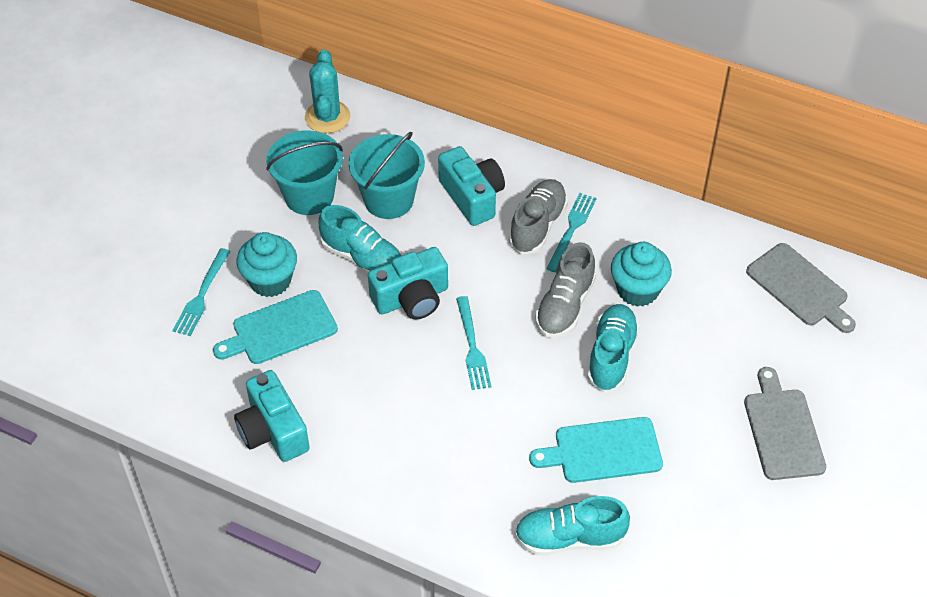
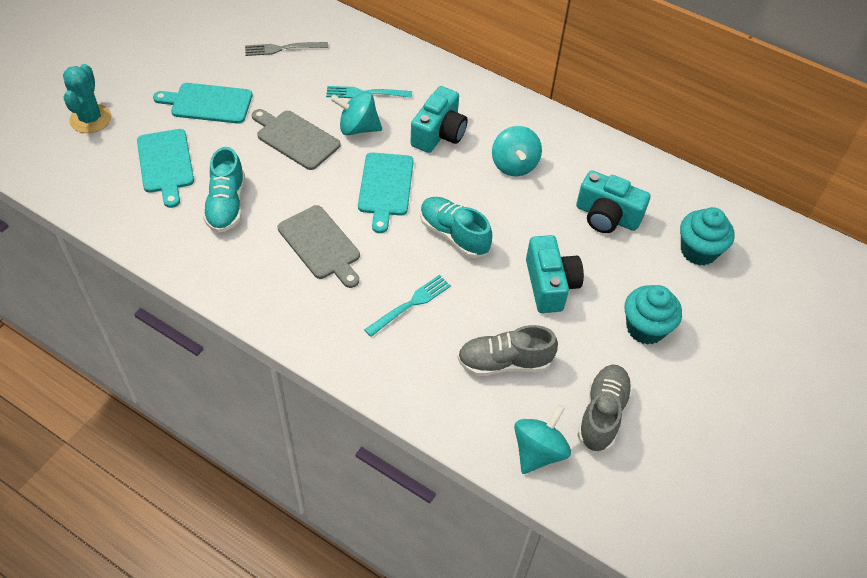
grey fork: 0 -> 1
turquoise bucket: 2 -> 0
turquoise cutting board: 2 -> 3
turquoise fork: 3 -> 2
turquoise shoe: 3 -> 2
turquoise spinning top: 0 -> 3

